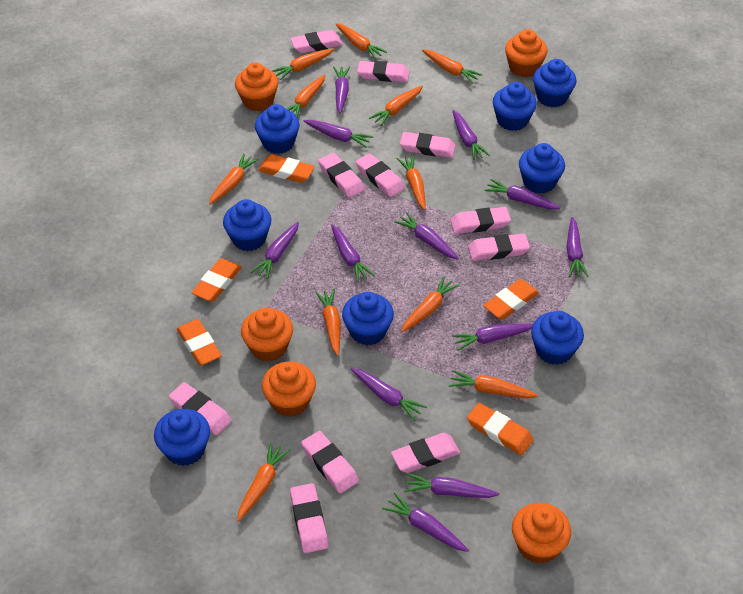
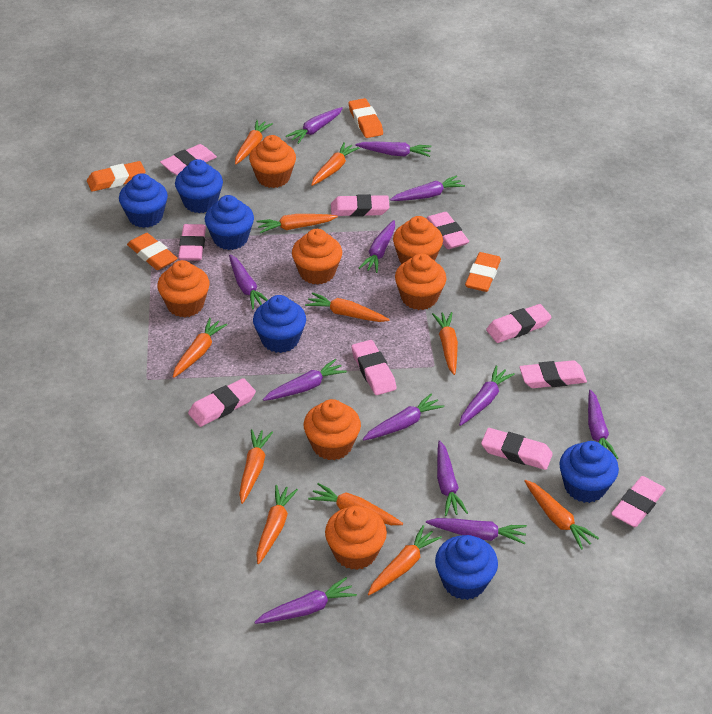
blue cupcake: 8 -> 6
orange cupcake: 5 -> 7
orange eraser: 5 -> 4
pink eraser: 11 -> 10

